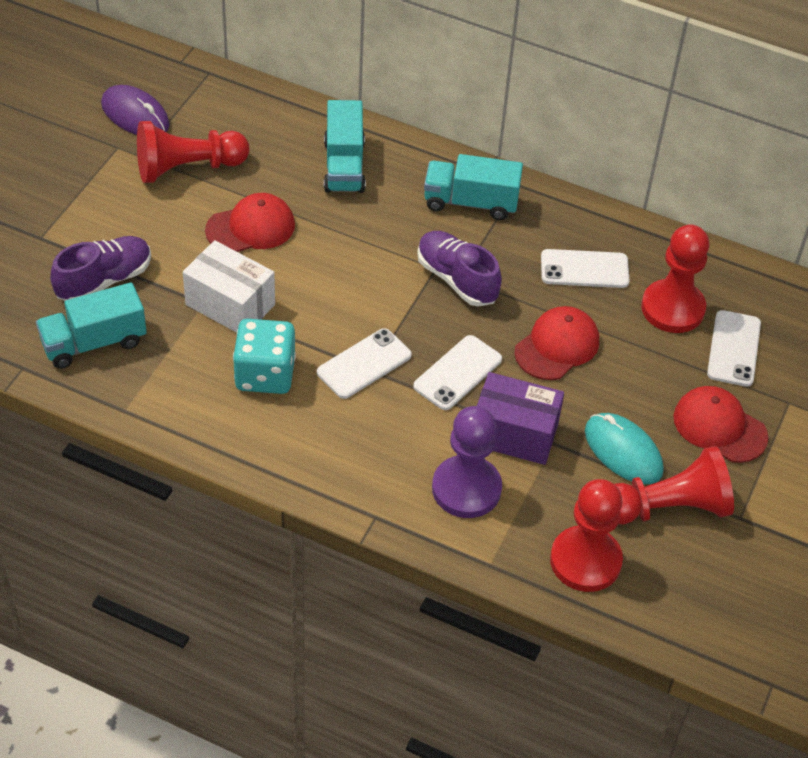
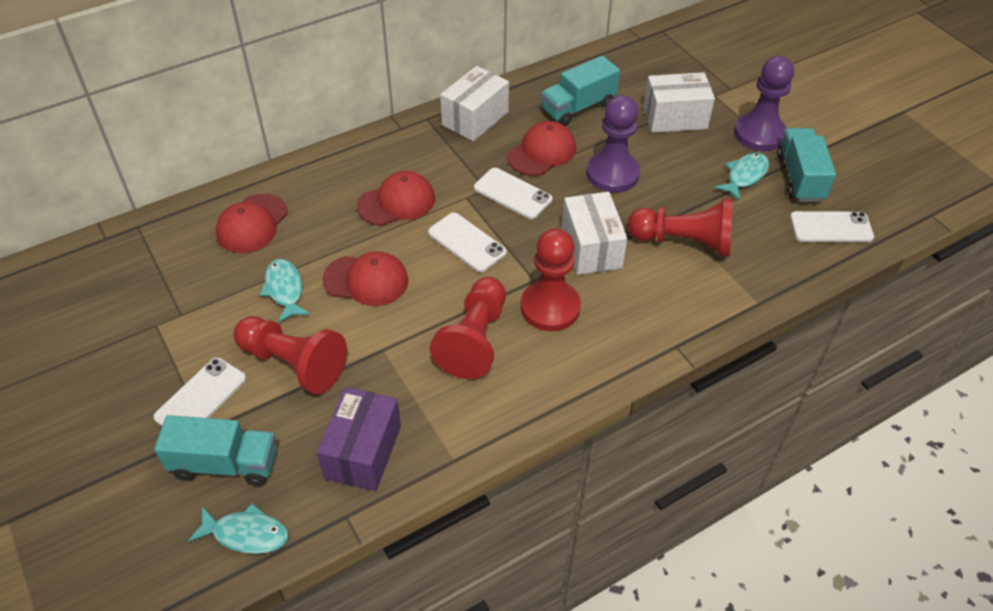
purple mouse: 1 -> 0
purple pawn: 1 -> 2
purple shoe: 2 -> 0
red cap: 3 -> 4
turquoise dice: 1 -> 0
turquoise fish: 0 -> 3
turquoise mouse: 1 -> 0
white box: 1 -> 3

